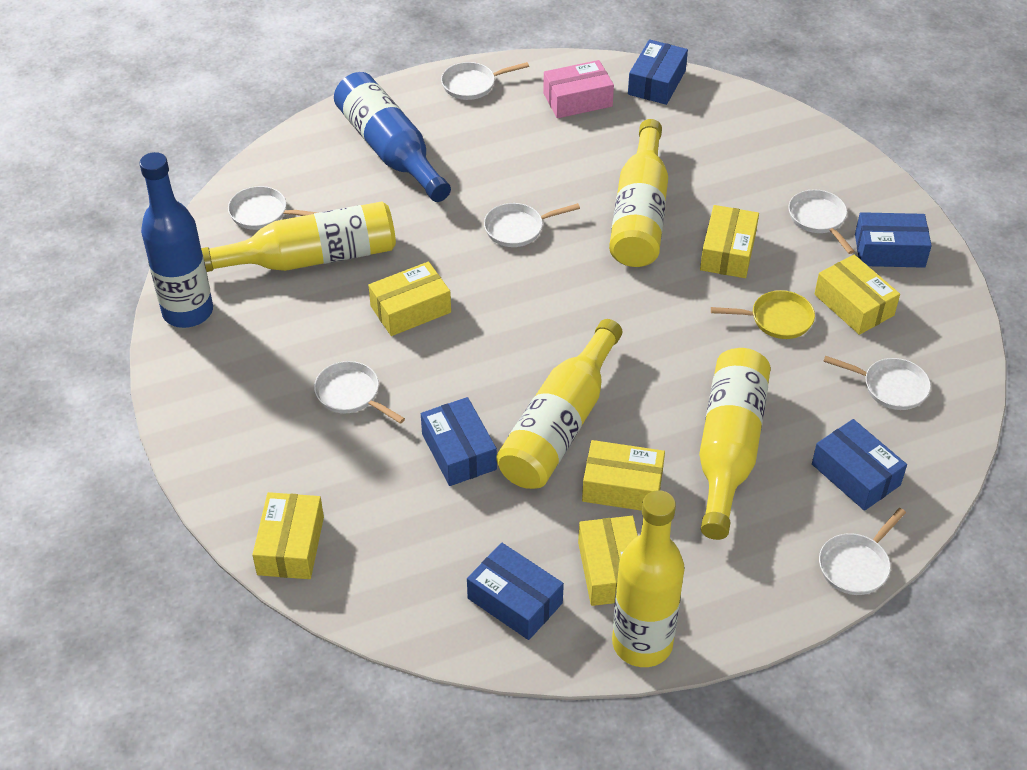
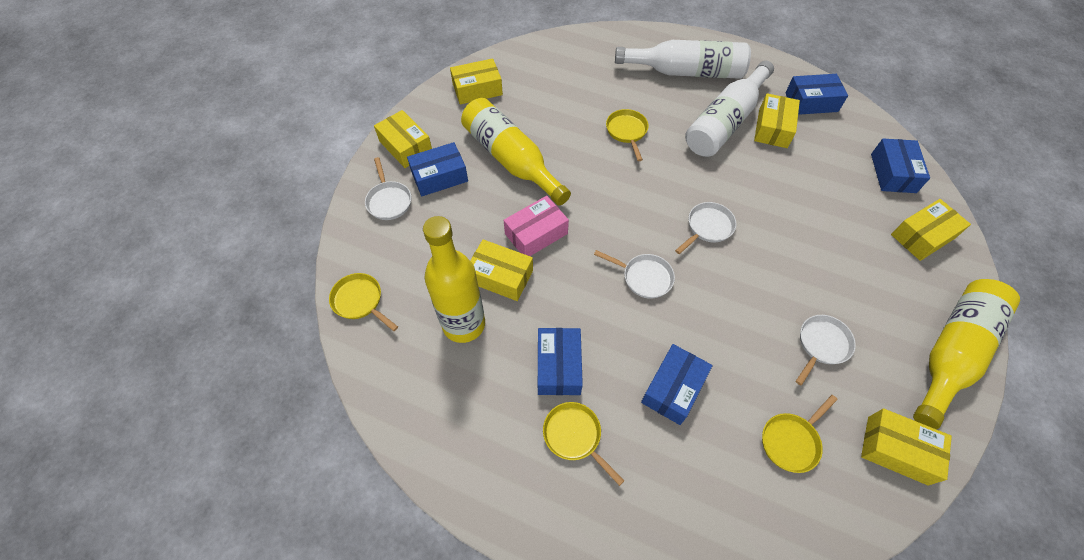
blue bottle: 2 -> 0
white bottle: 0 -> 2
white pan: 7 -> 4
yellow bottle: 5 -> 3
yellow pan: 1 -> 4

